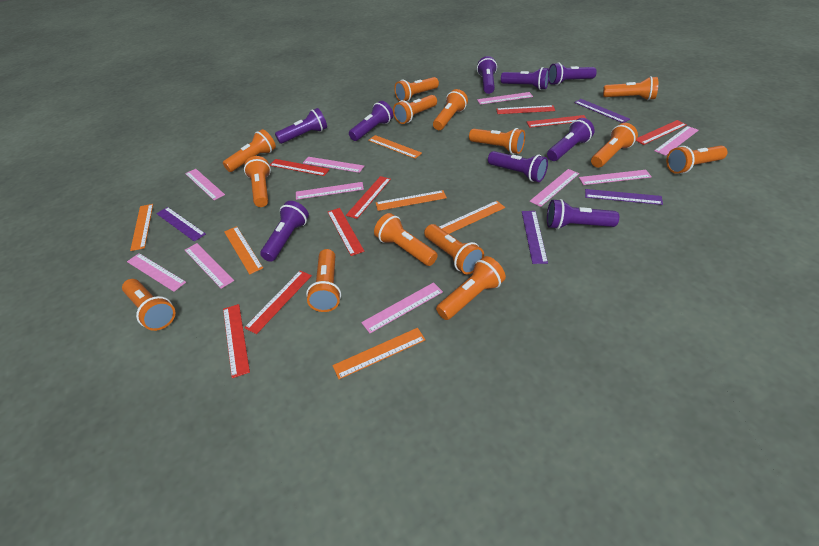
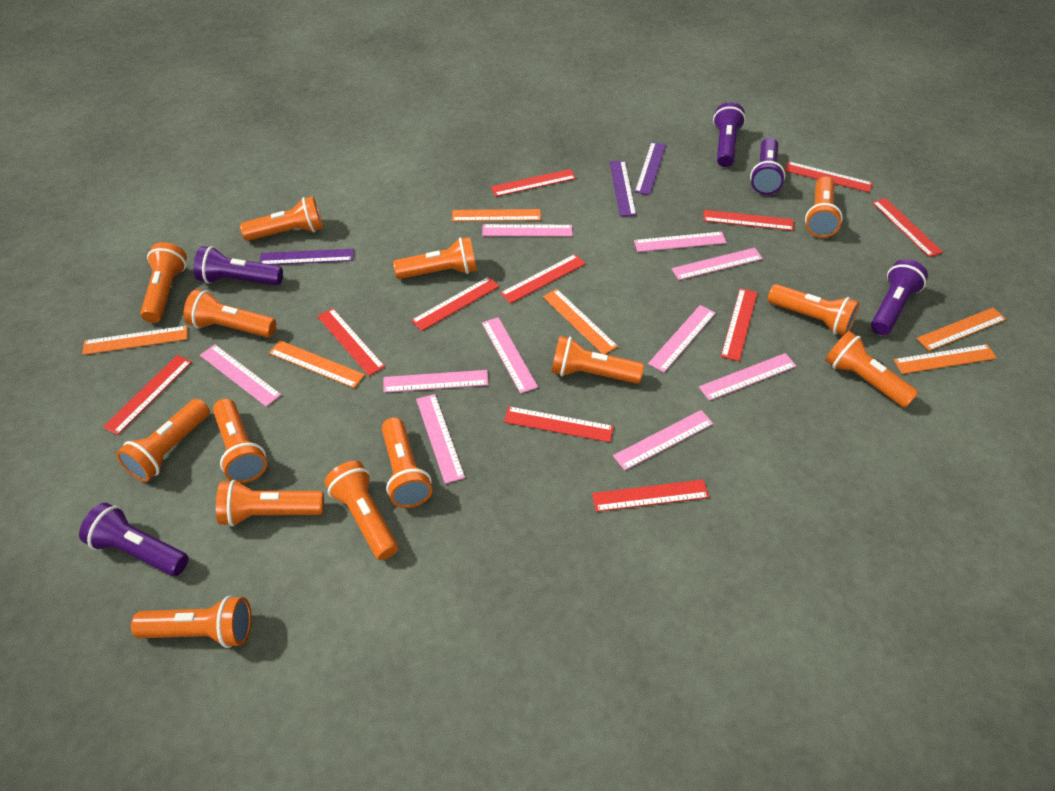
purple flashlight: 9 -> 5
purple ruler: 4 -> 3
red ruler: 8 -> 11

